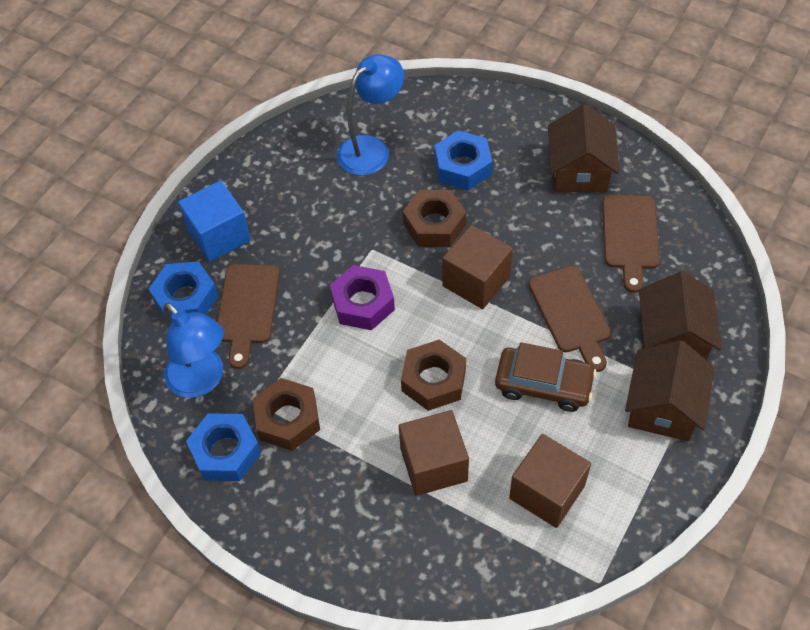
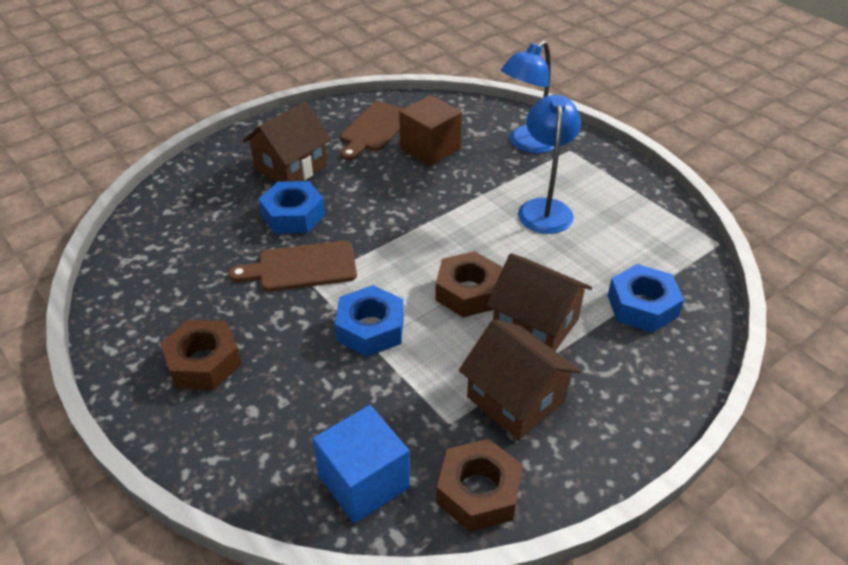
brown car: 1 -> 0
brown cube: 3 -> 1
brown cutting board: 3 -> 2
purple nut: 1 -> 0

